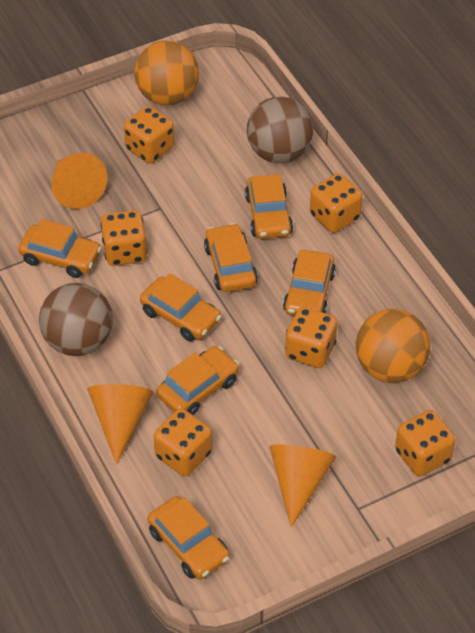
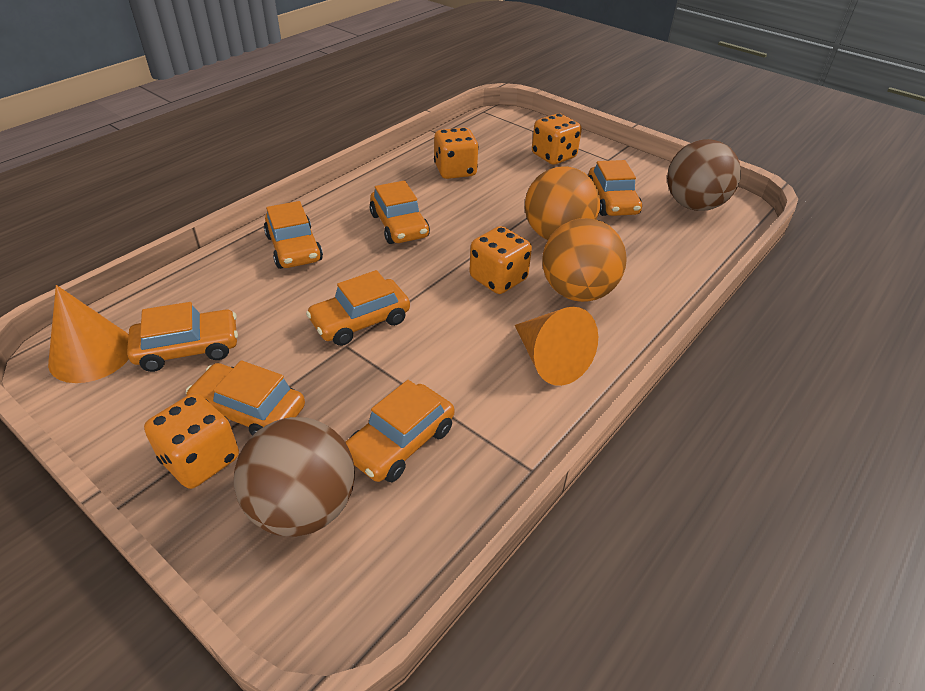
orange cone: 3 -> 2
orange dice: 6 -> 4

